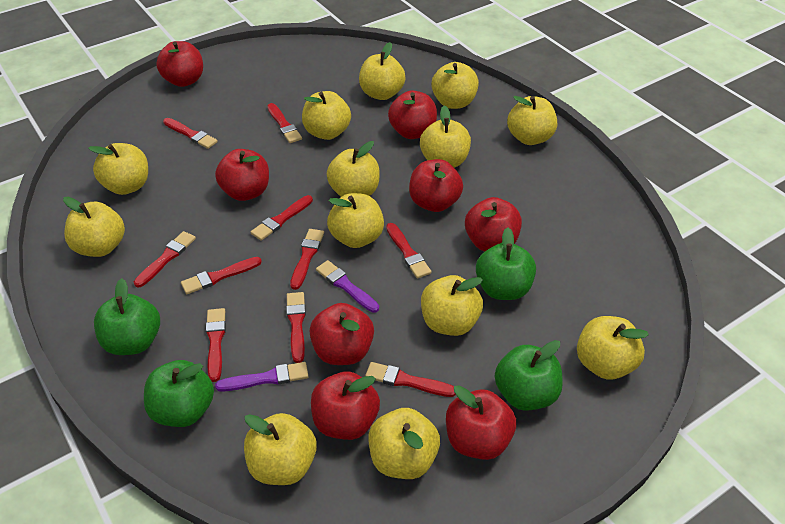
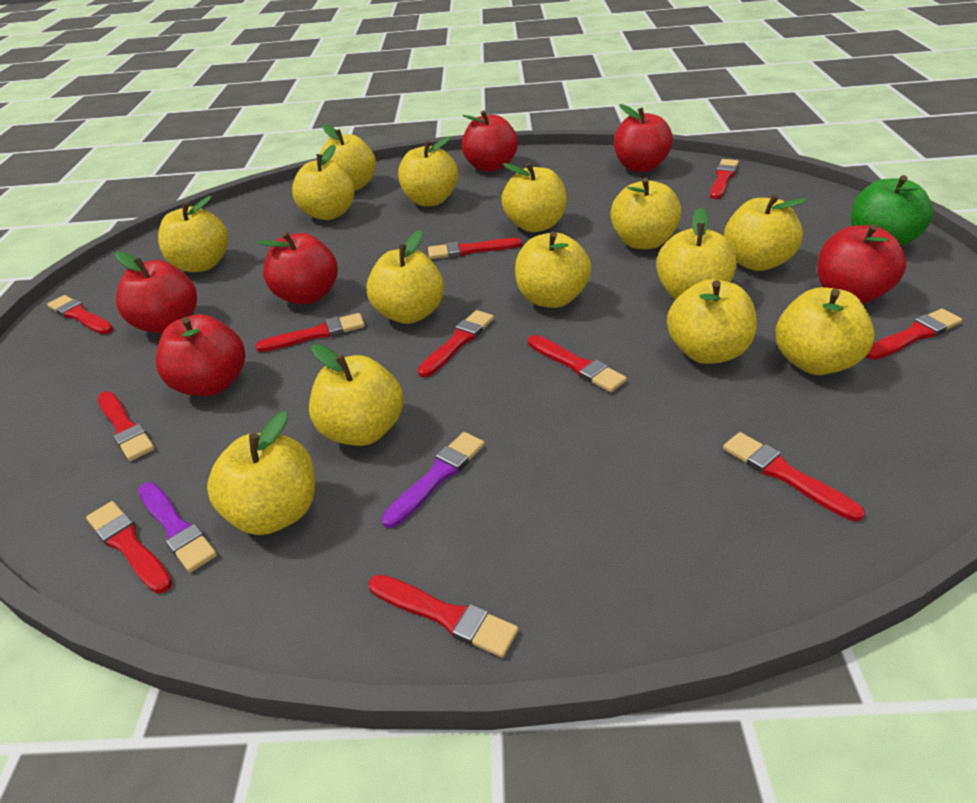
green apple: 4 -> 1
red apple: 8 -> 6
red brush: 10 -> 11
yellow apple: 13 -> 14

